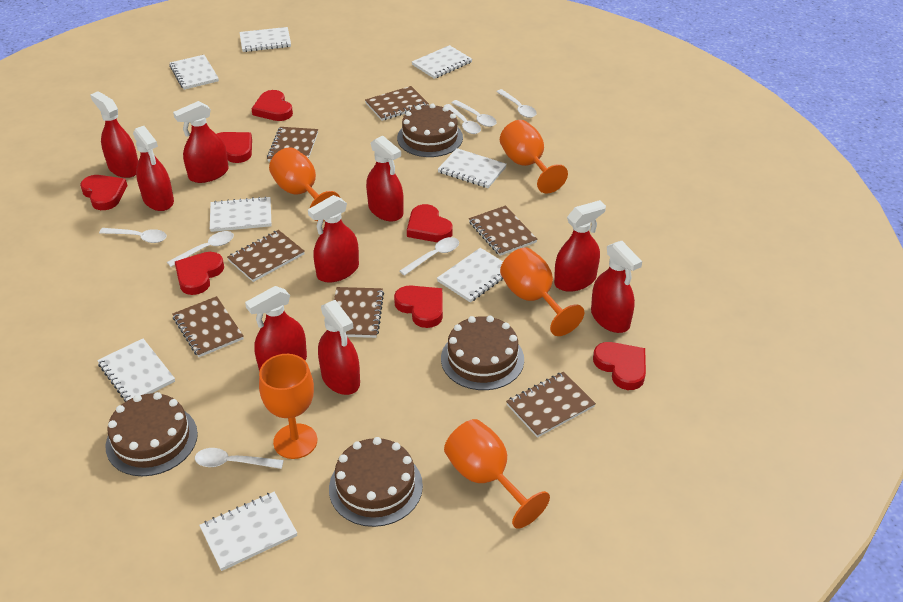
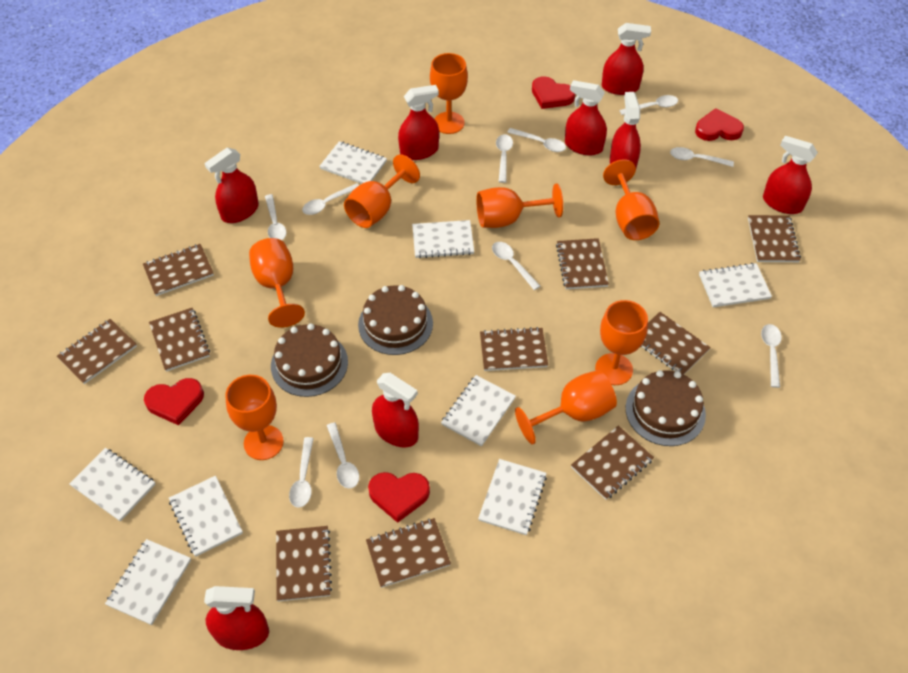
brown cake: 4 -> 3
brown notebook: 7 -> 10
orange goblet: 5 -> 8
red heart: 7 -> 4
red spray bottle: 9 -> 8
white spoon: 7 -> 10

